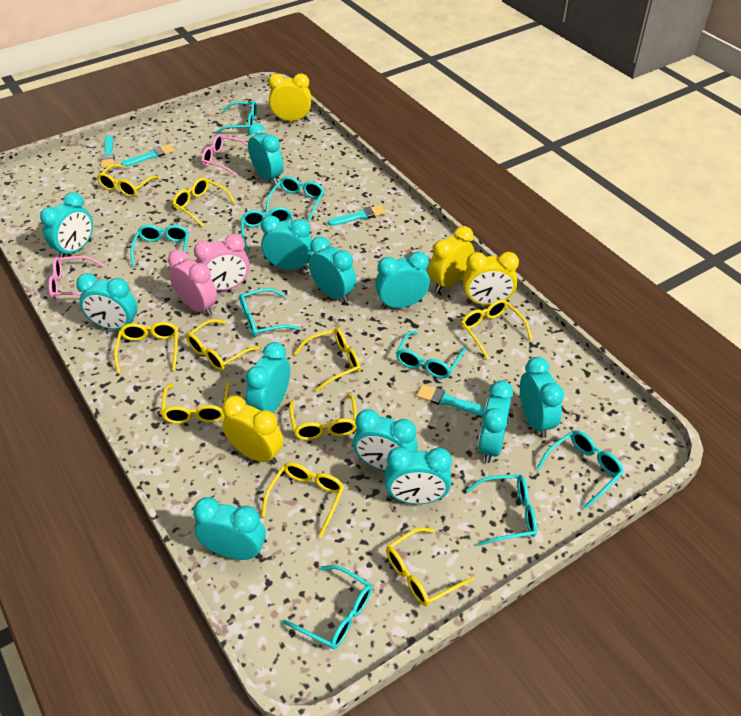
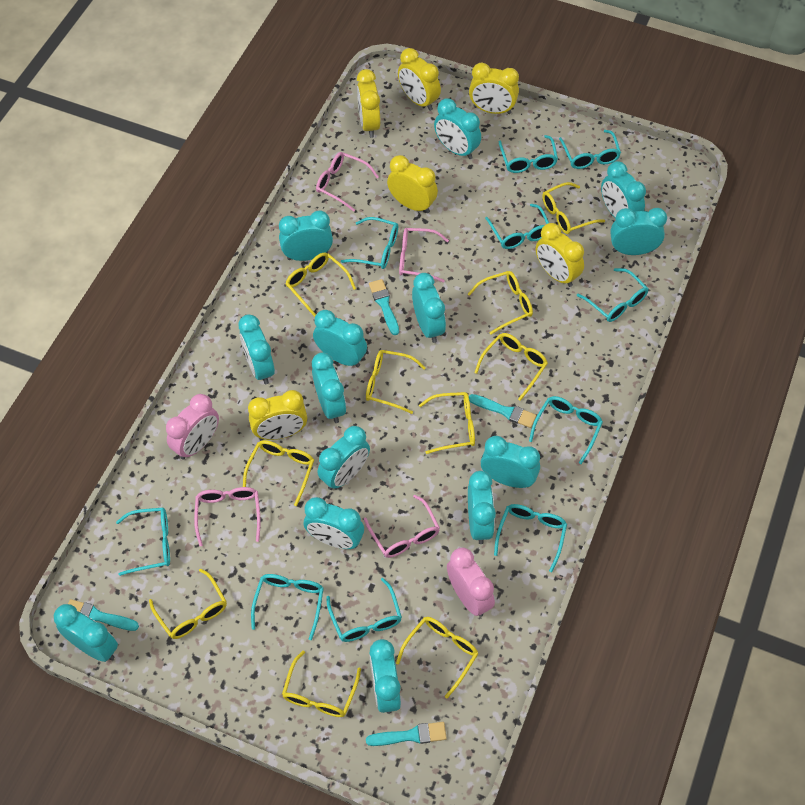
pink glasses: 2 -> 4
turquoise clock: 12 -> 14
turquoise glasses: 9 -> 10
yellow clock: 4 -> 6

